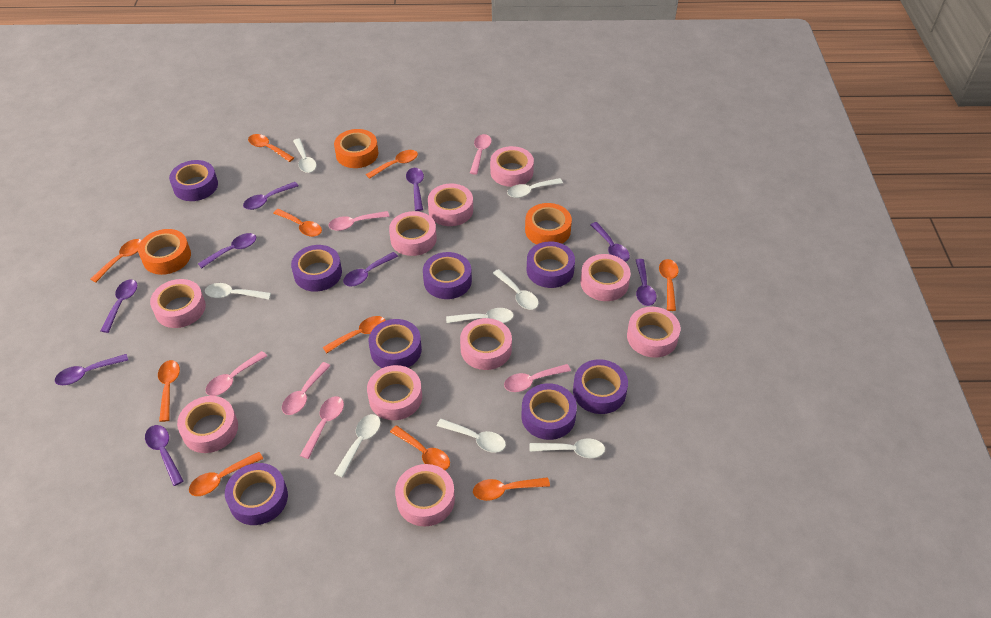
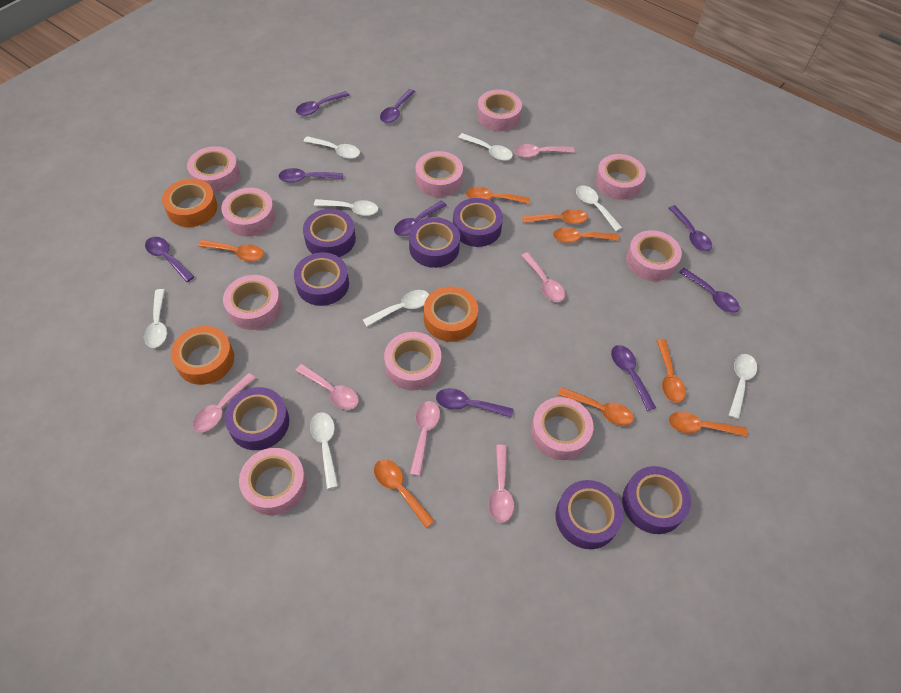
orange spoon: 10 -> 8
purple tape: 8 -> 7

